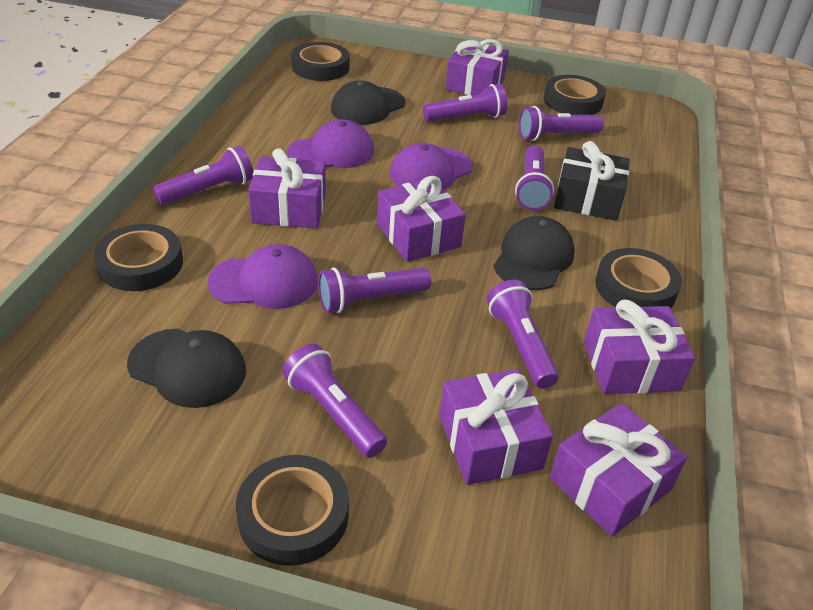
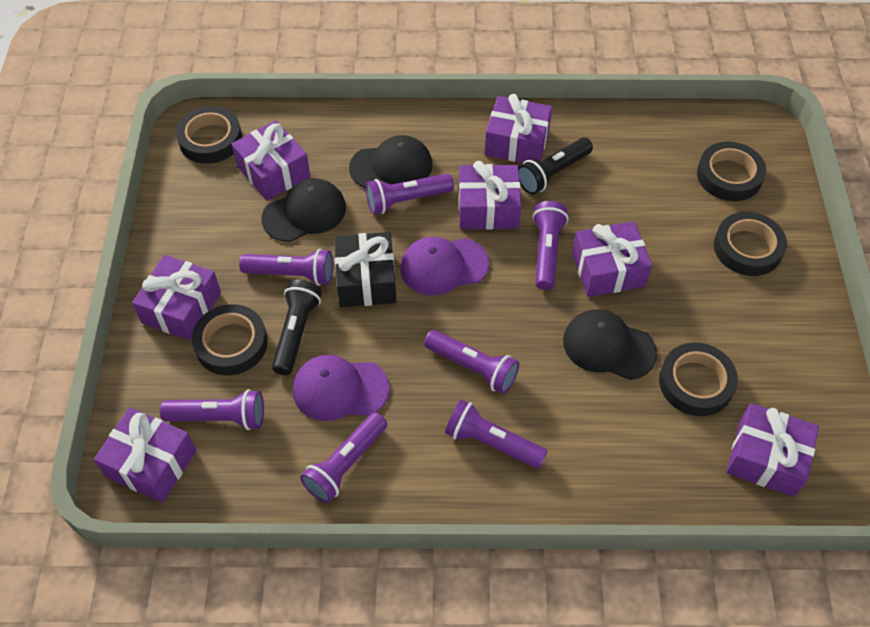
black flashlight: 0 -> 2
purple cap: 3 -> 2
purple gift: 6 -> 7

